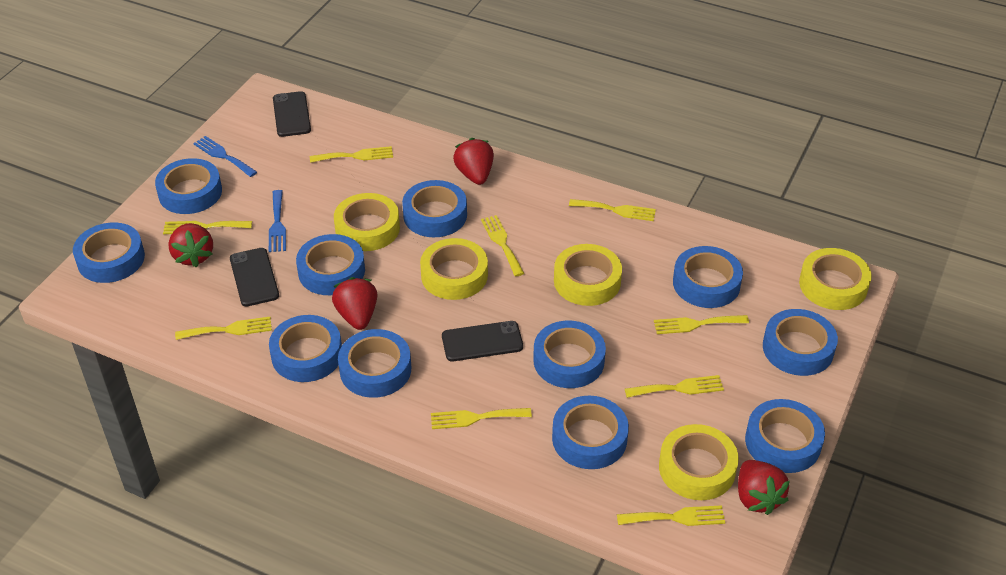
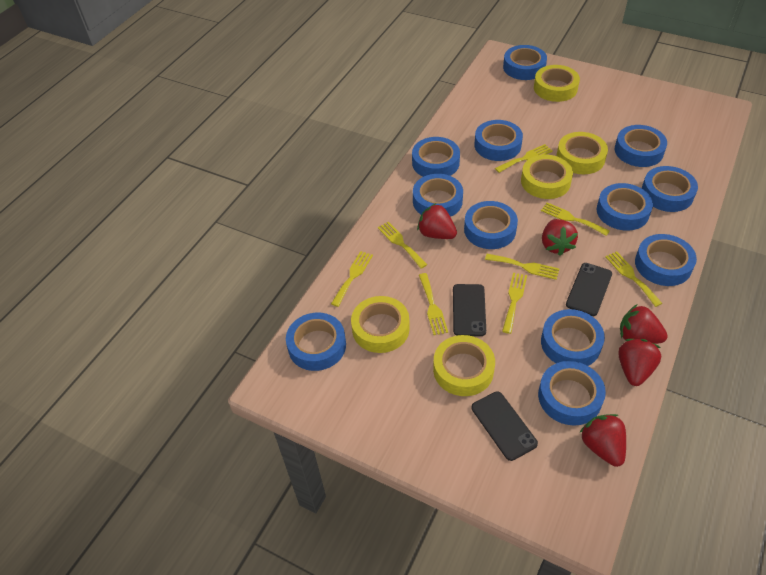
blue fork: 2 -> 0
blue tape: 11 -> 12
red strawberry: 4 -> 5
yellow fork: 9 -> 8

